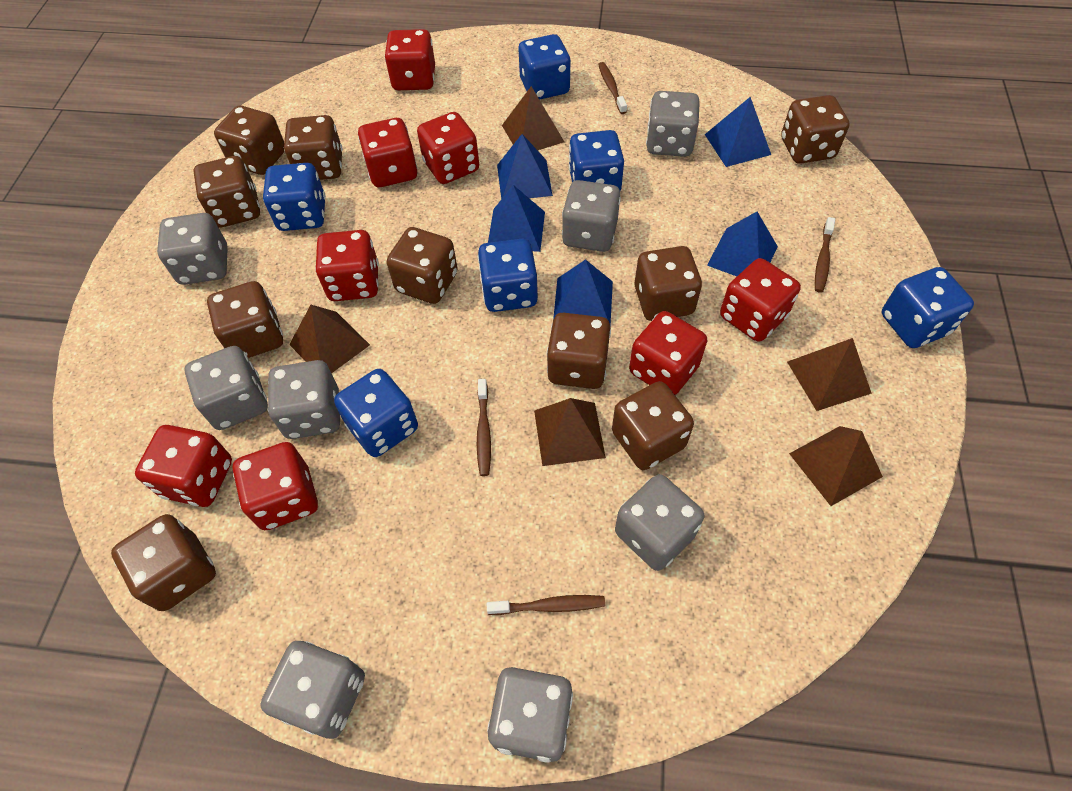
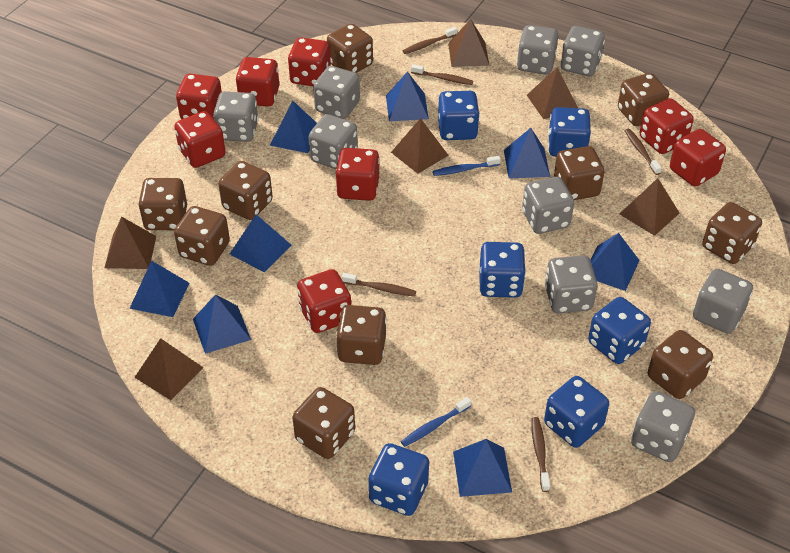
blue pyramid: 5 -> 8
blue toothbrush: 0 -> 2
brown pyramid: 5 -> 6
brown toothbrush: 4 -> 5
grey dice: 8 -> 9

